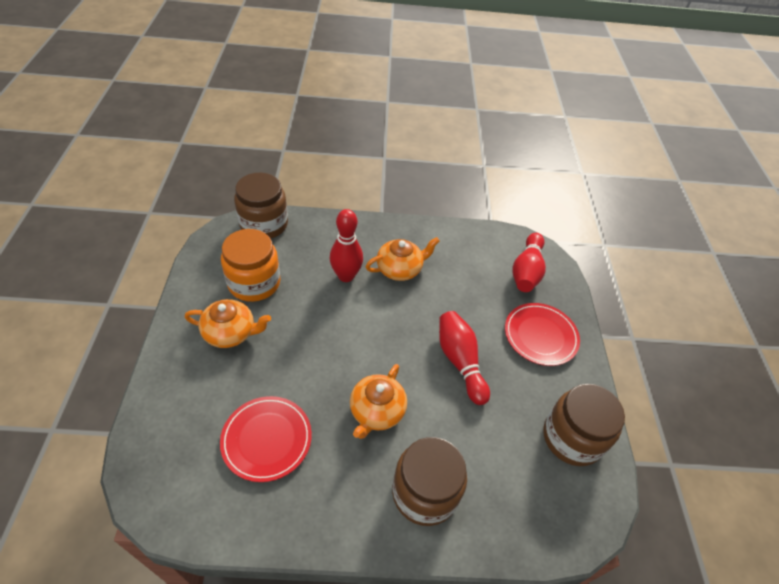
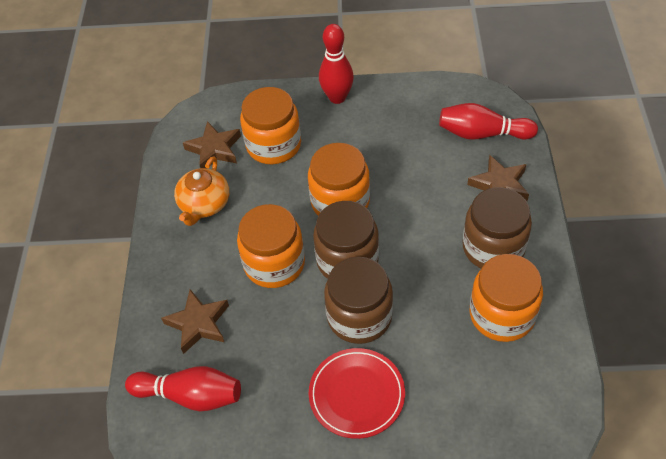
brown star: 0 -> 3
orange jar: 1 -> 4
orange teapot: 3 -> 1
red plate: 2 -> 1

